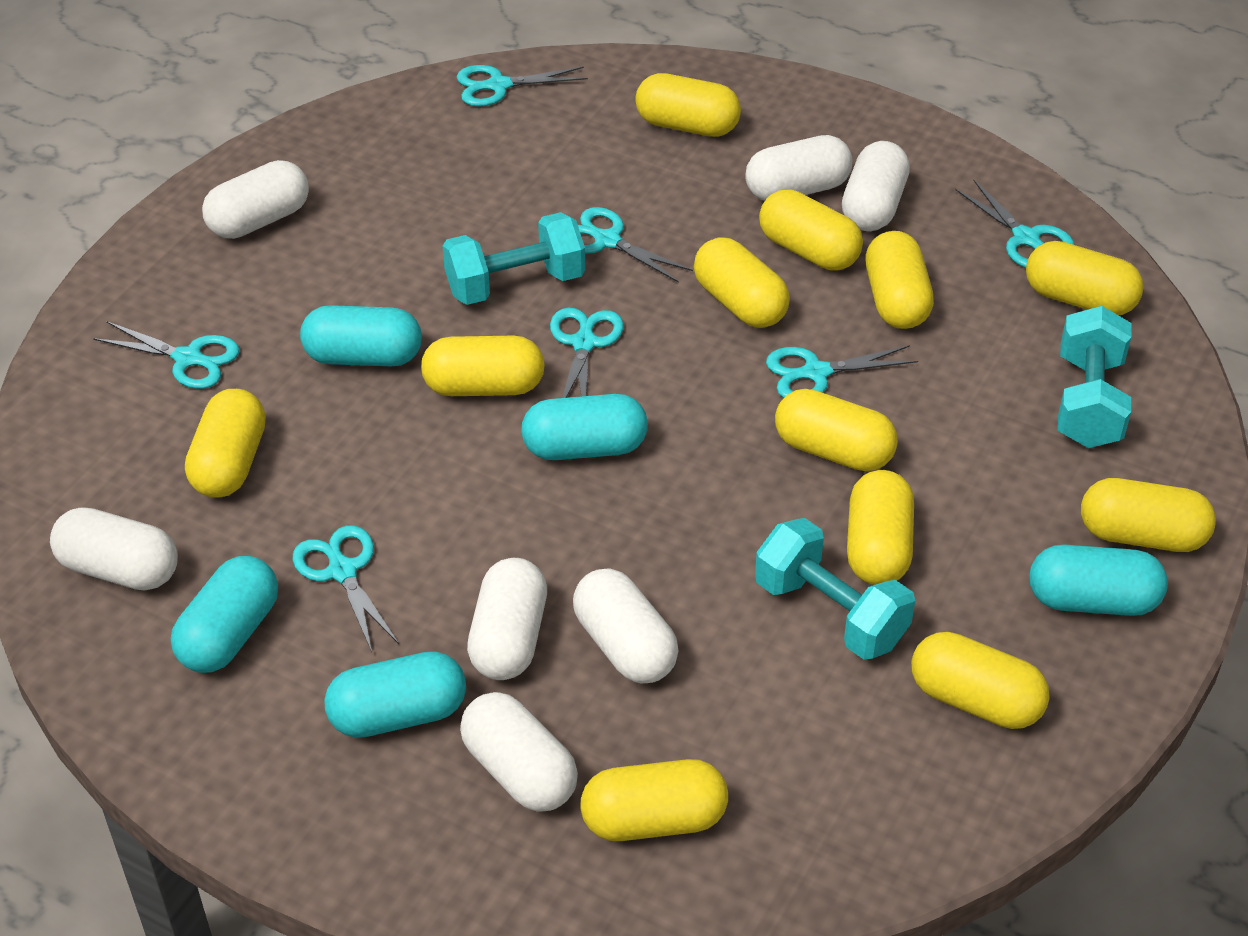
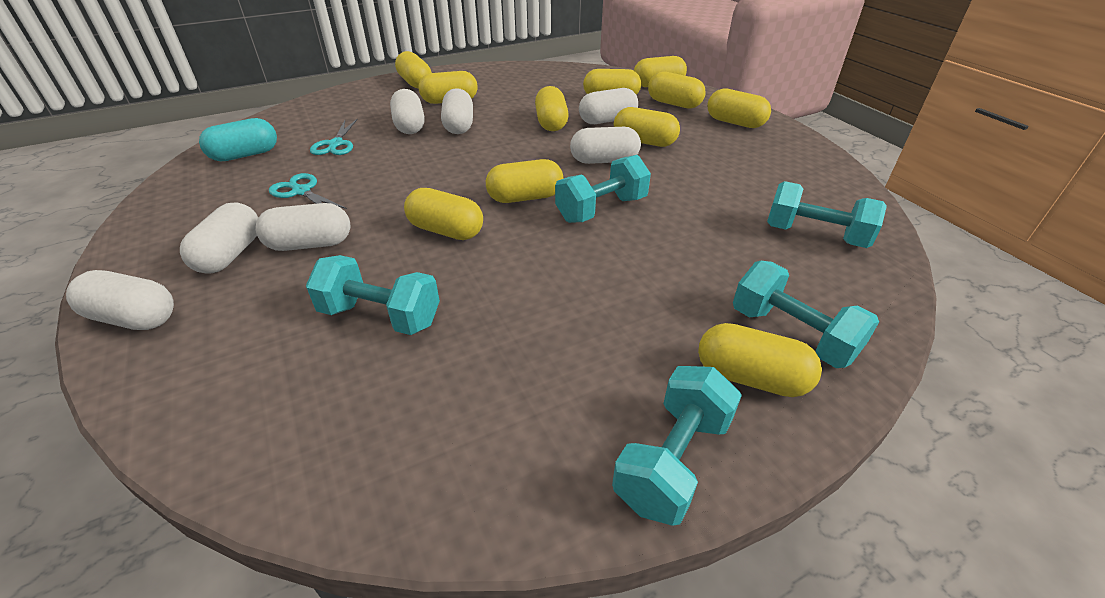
turquoise capsule: 5 -> 1
turquoise dumbbell: 3 -> 5
turquoise scissors: 7 -> 2
yellow capsule: 12 -> 11

